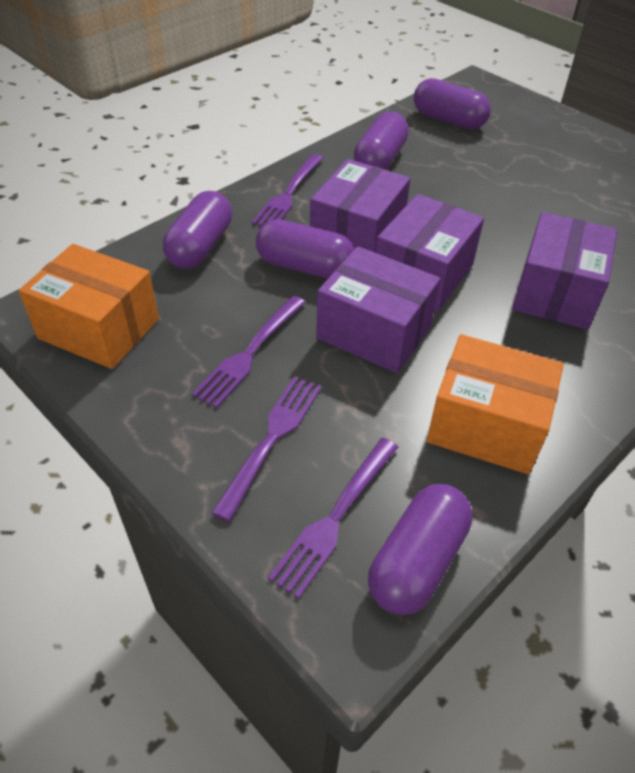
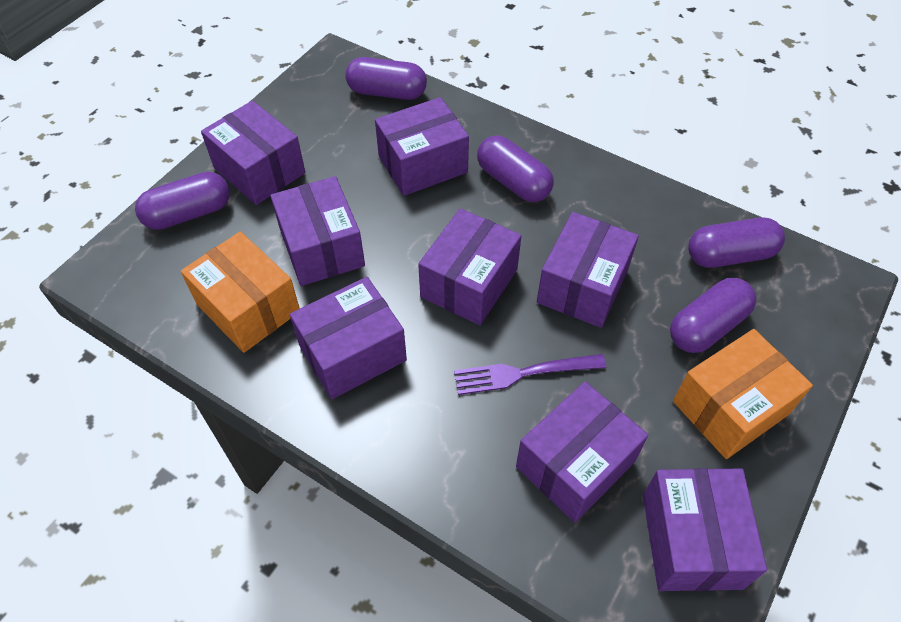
purple box: 4 -> 8
purple fork: 4 -> 1

